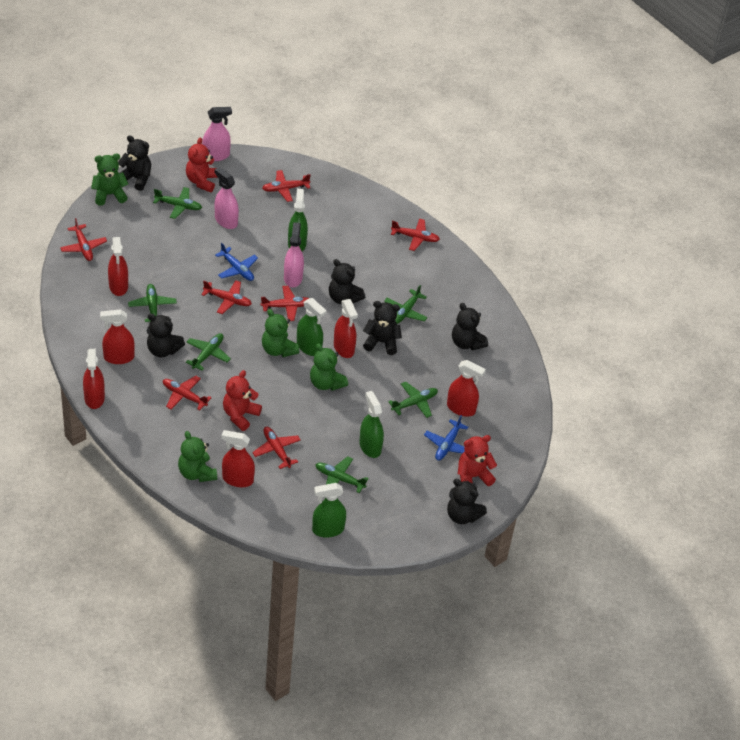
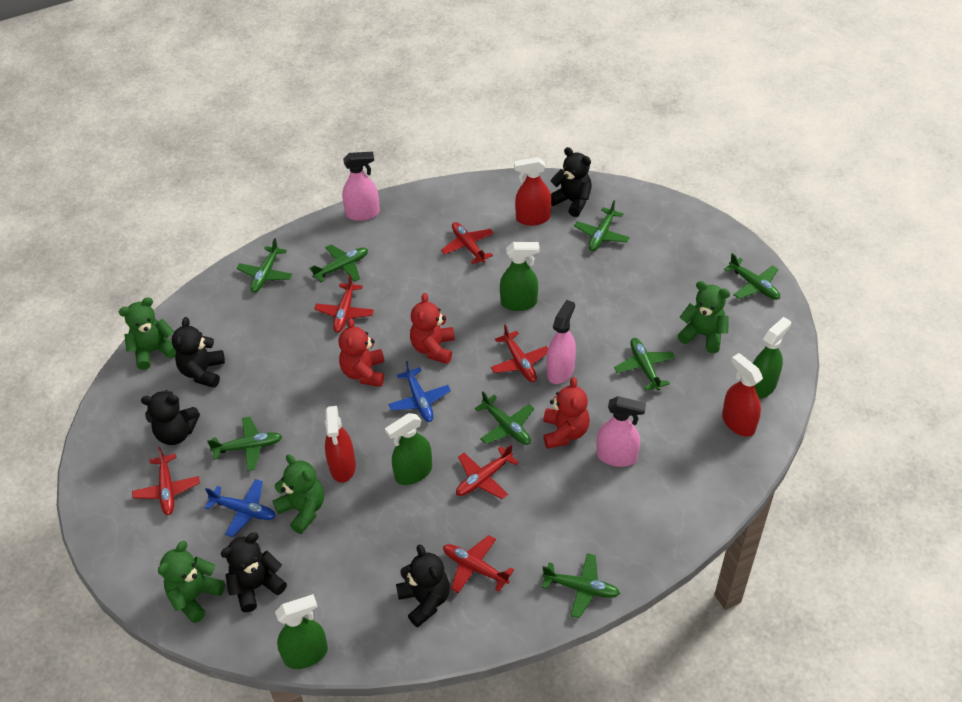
black teddy bear: 6 -> 5
green plane: 6 -> 8
red plane: 7 -> 6
red spray bottle: 6 -> 3

